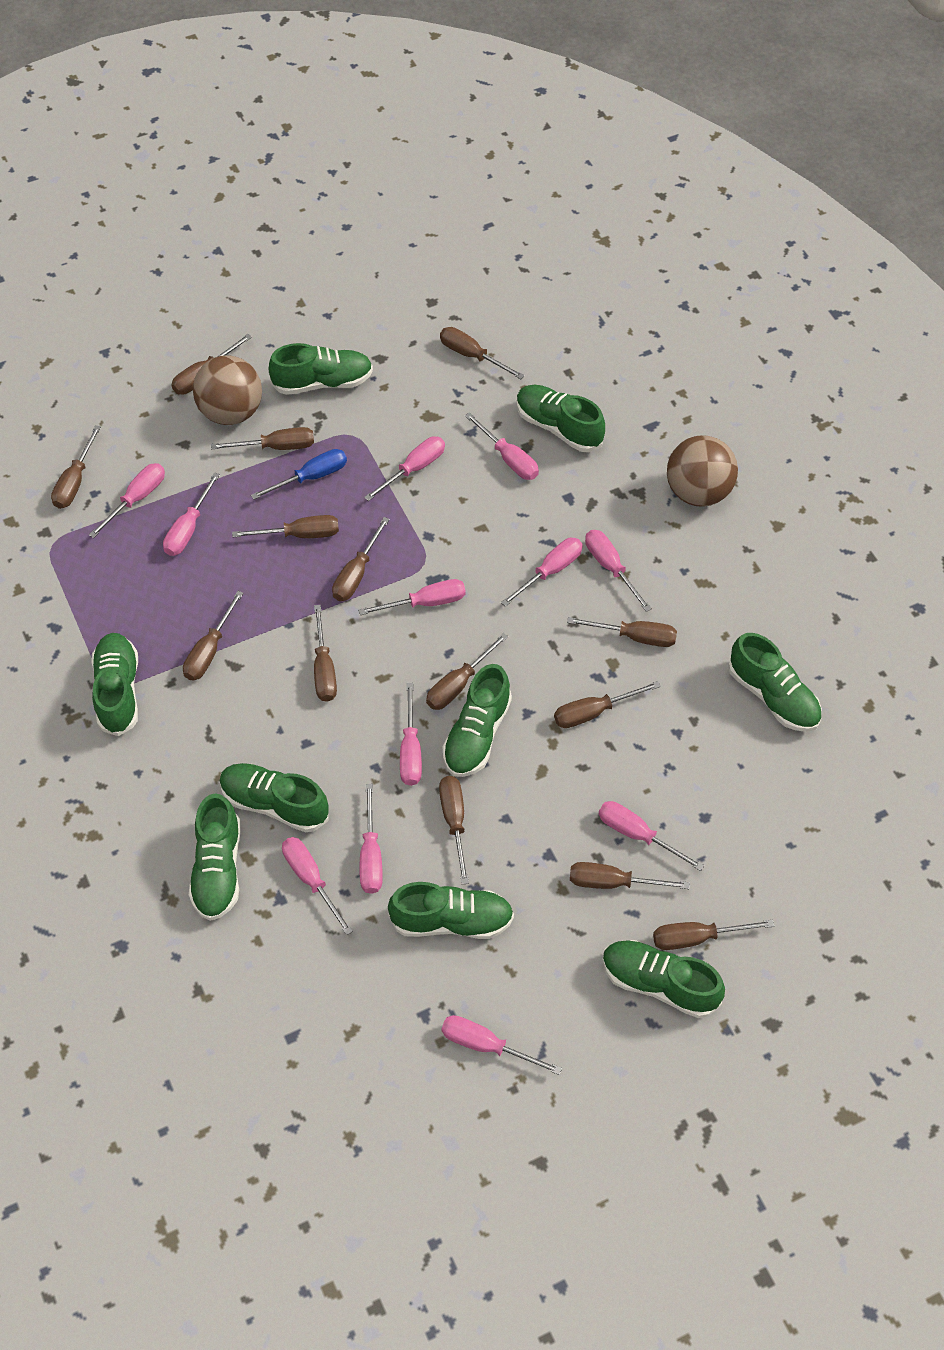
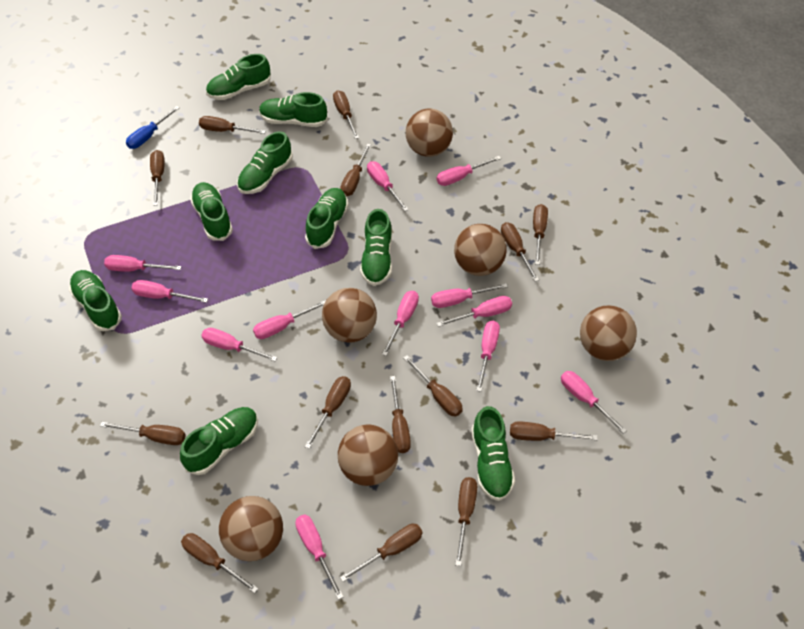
brown ball: 2 -> 6

